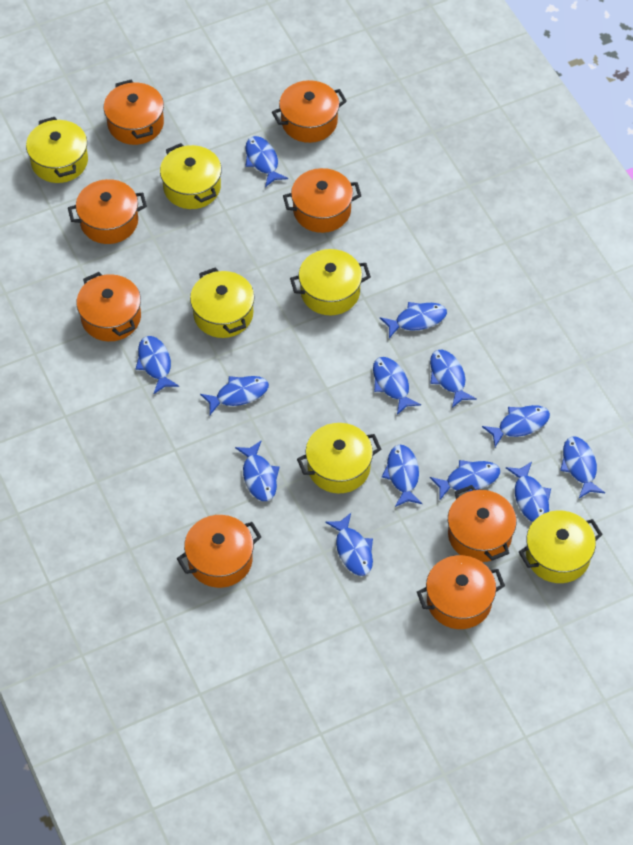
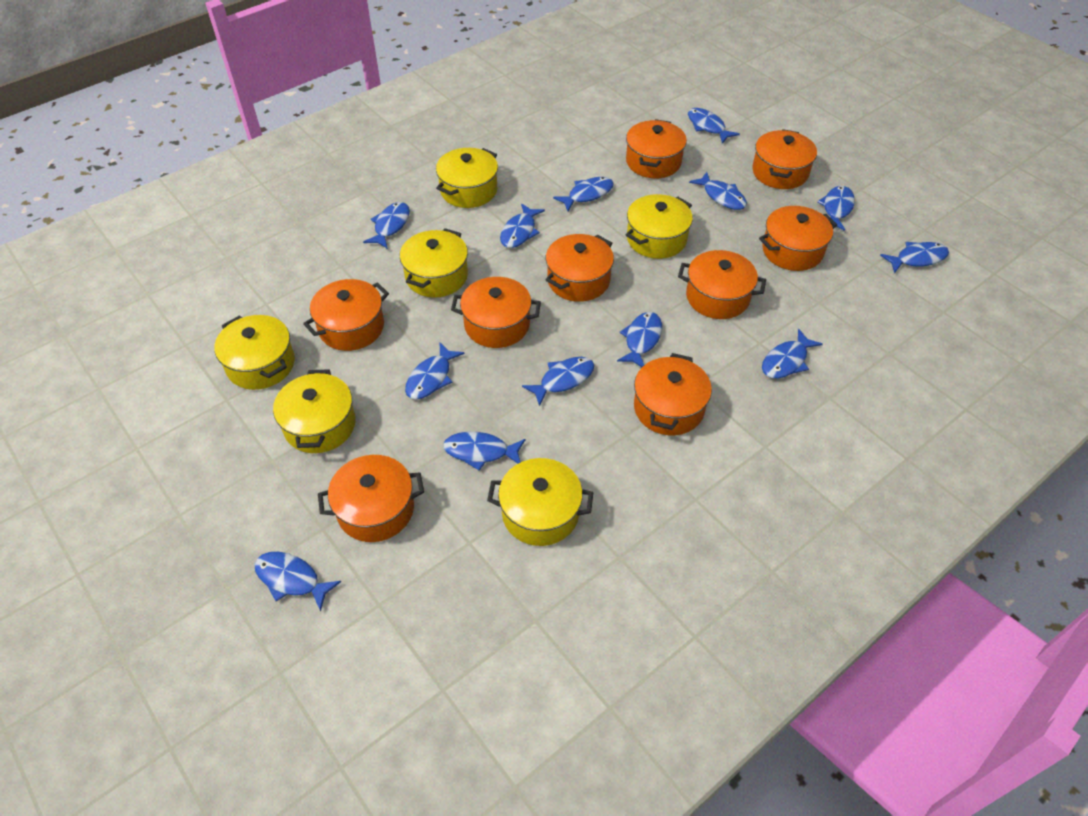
orange pot: 8 -> 9

